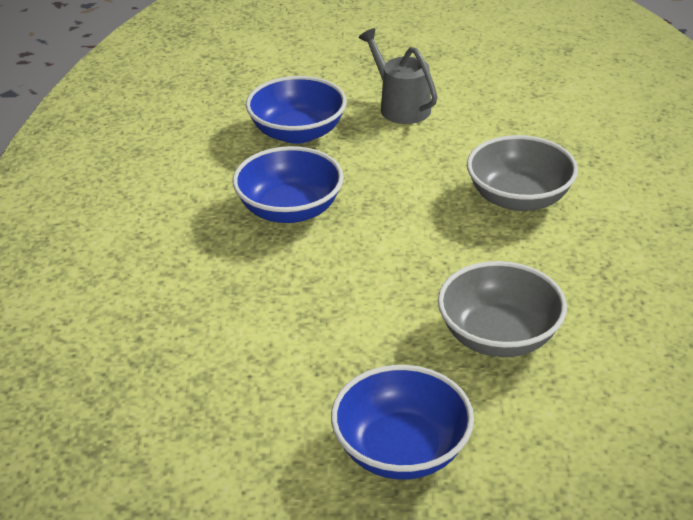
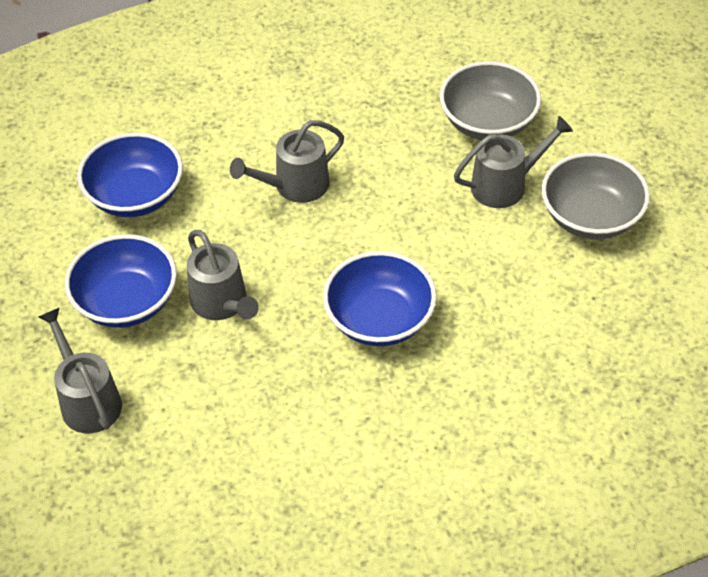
grey watering can: 1 -> 4

